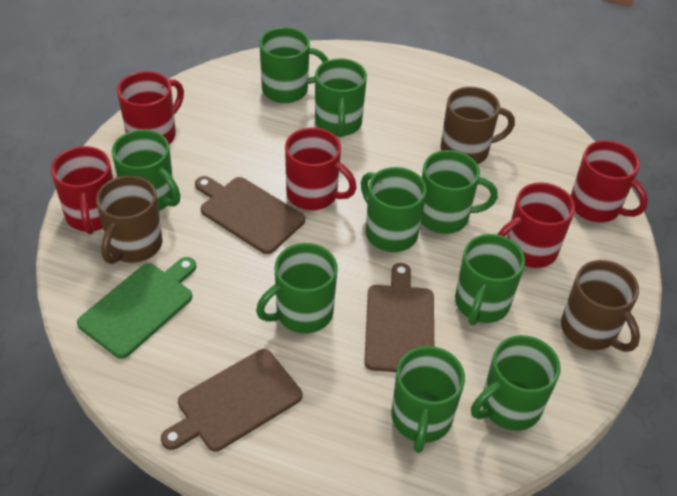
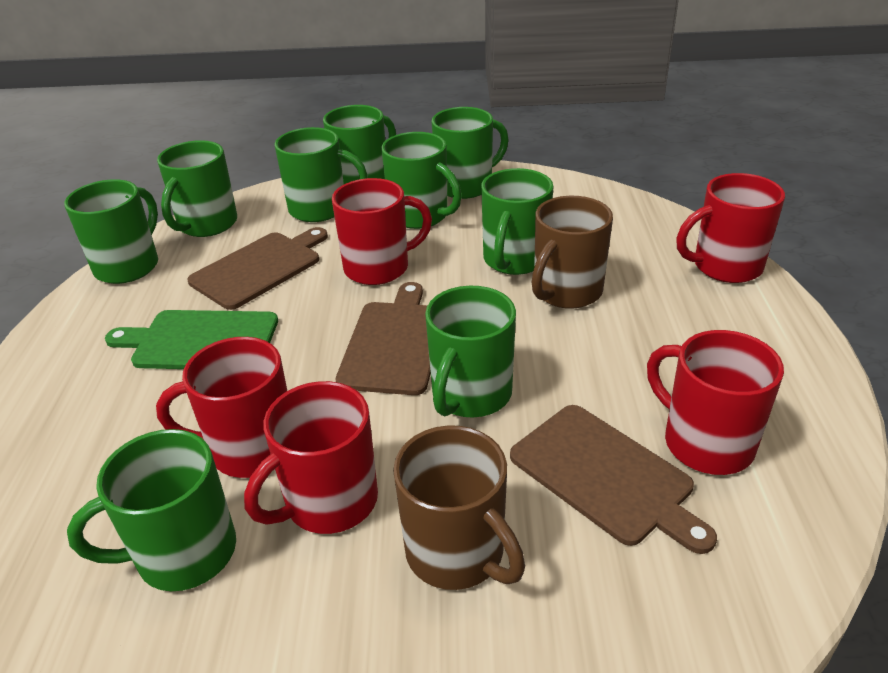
brown mug: 3 -> 2

